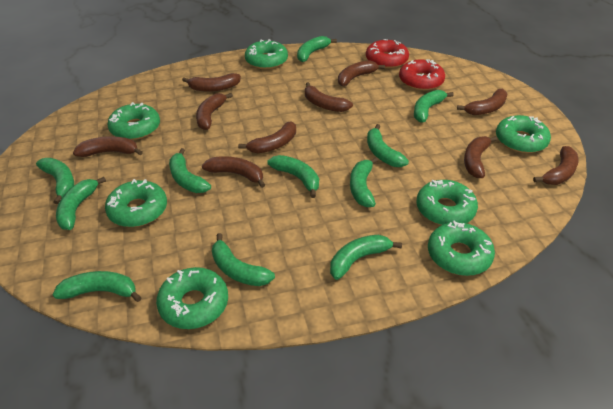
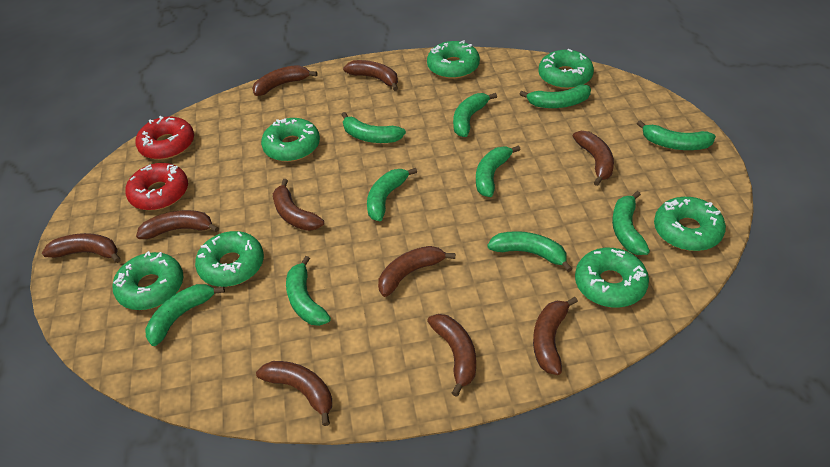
green banana: 11 -> 10

